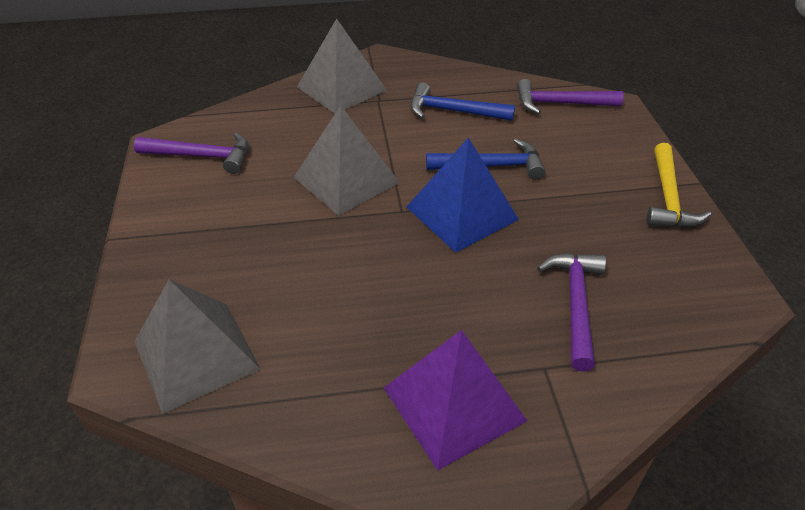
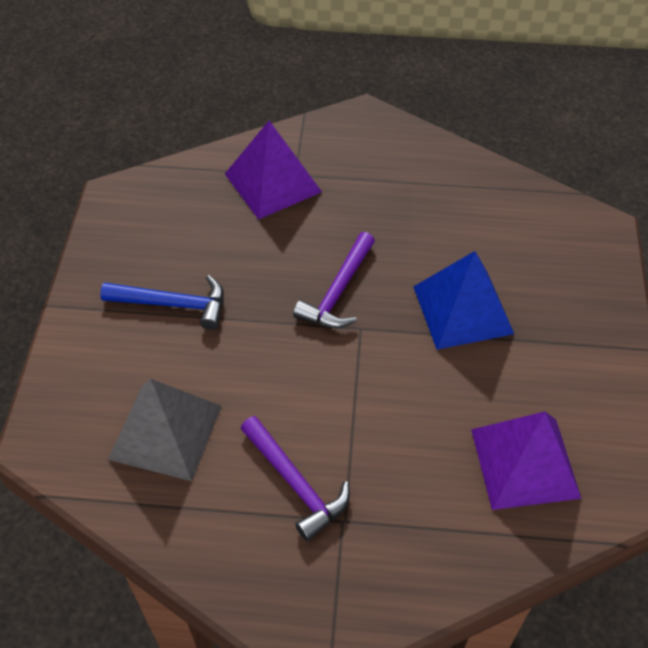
blue hammer: 2 -> 1
grey pyramid: 3 -> 1
purple hammer: 3 -> 2
purple pyramid: 1 -> 2
yellow hammer: 1 -> 0

